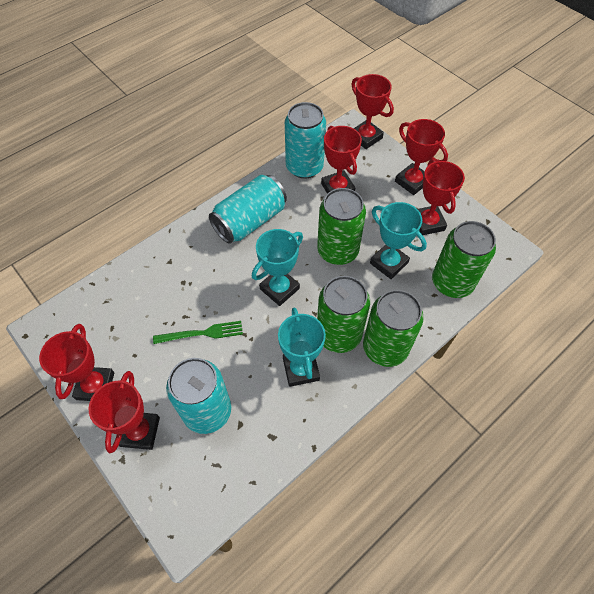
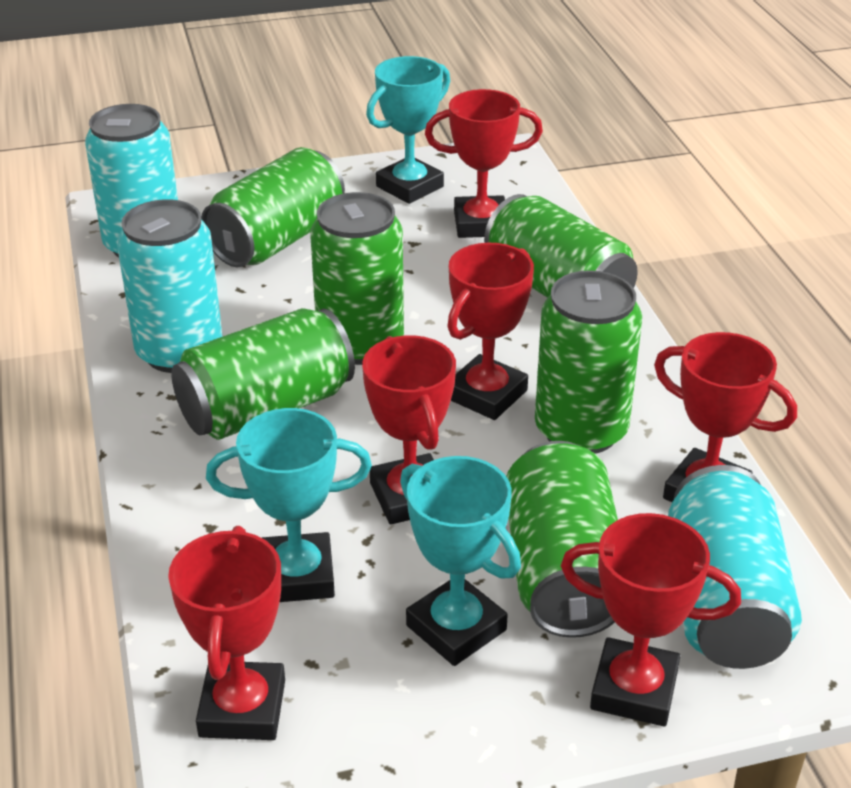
green can: 4 -> 6
green fork: 1 -> 0

